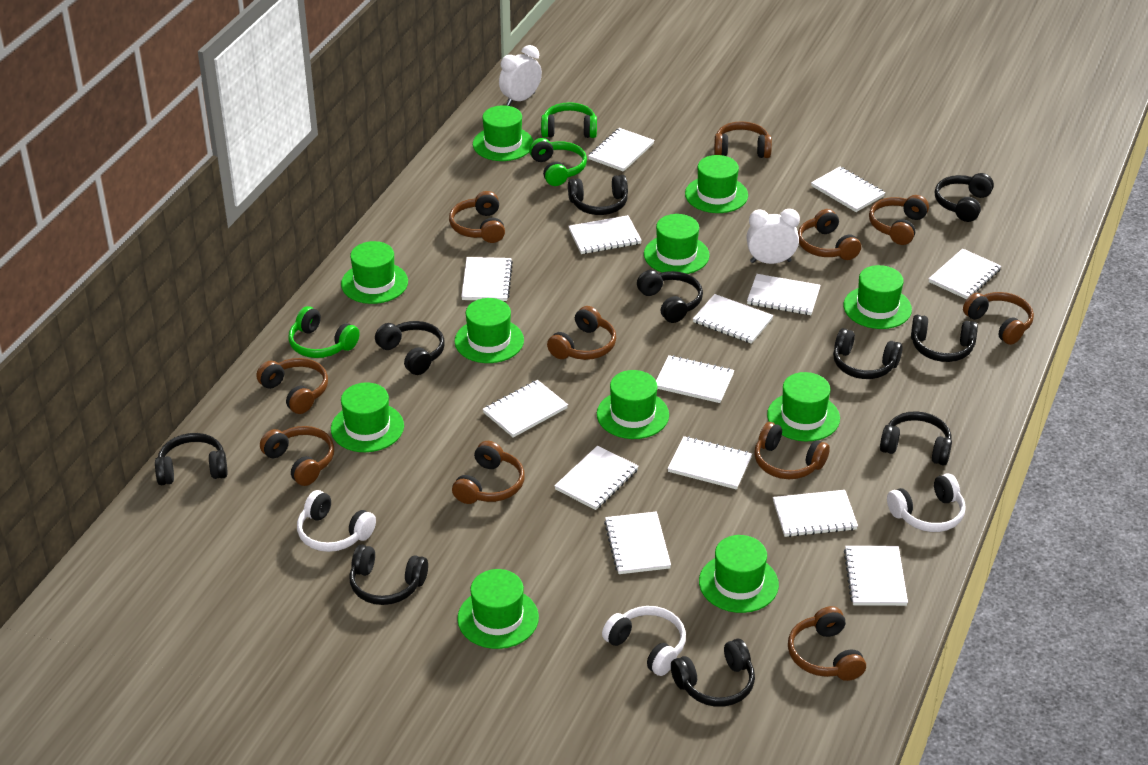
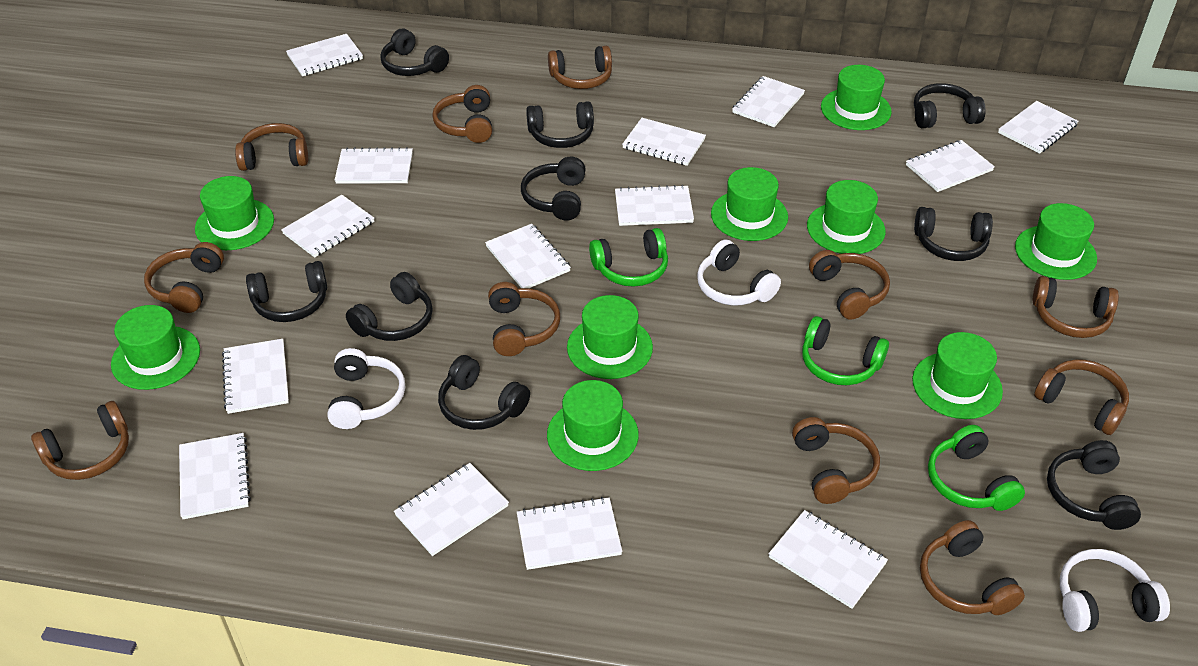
black headphones: 10 -> 9
green hat: 11 -> 9
white clock: 2 -> 0

